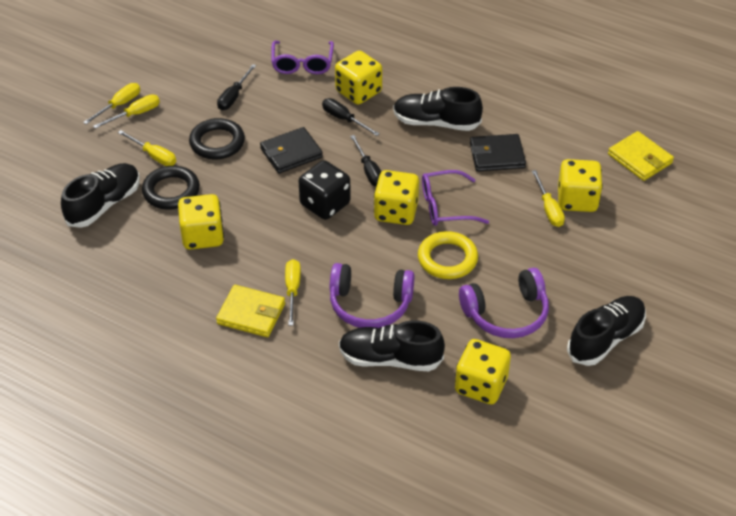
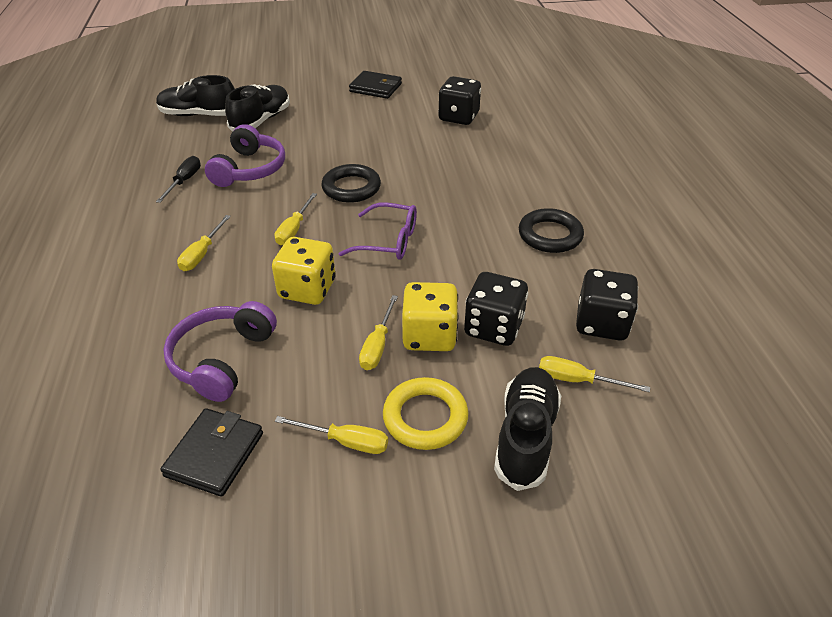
black dice: 1 -> 3
black screwdriver: 3 -> 1
black shoe: 4 -> 3
purple glasses: 2 -> 1
yellow dice: 5 -> 2
yellow wallet: 2 -> 0

